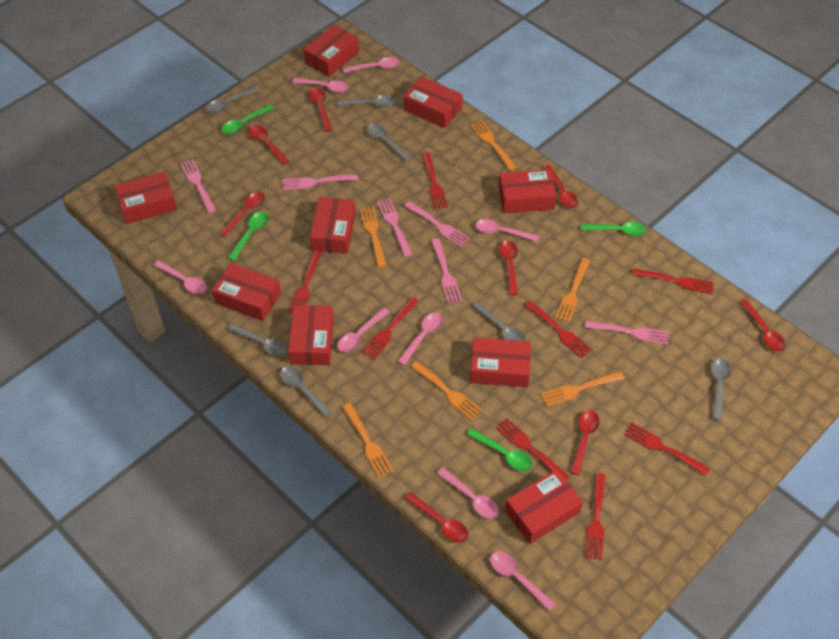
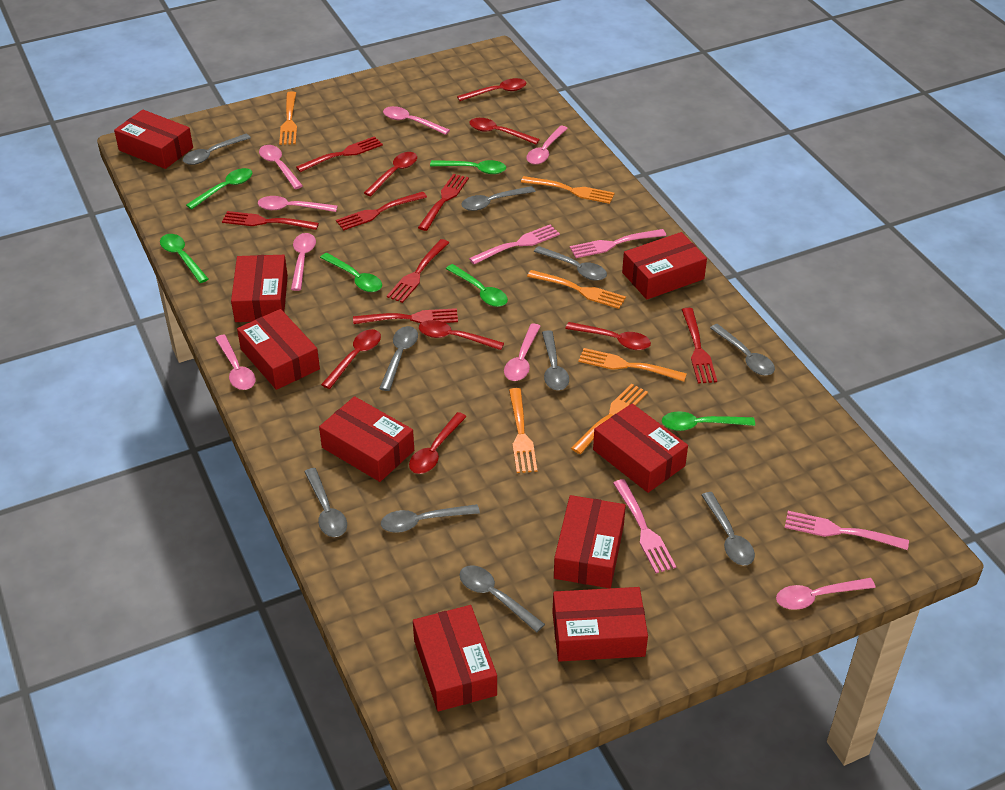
green spoon: 4 -> 6
grey spoon: 7 -> 10
pink fork: 6 -> 4
red fork: 8 -> 7
red spoon: 8 -> 7

